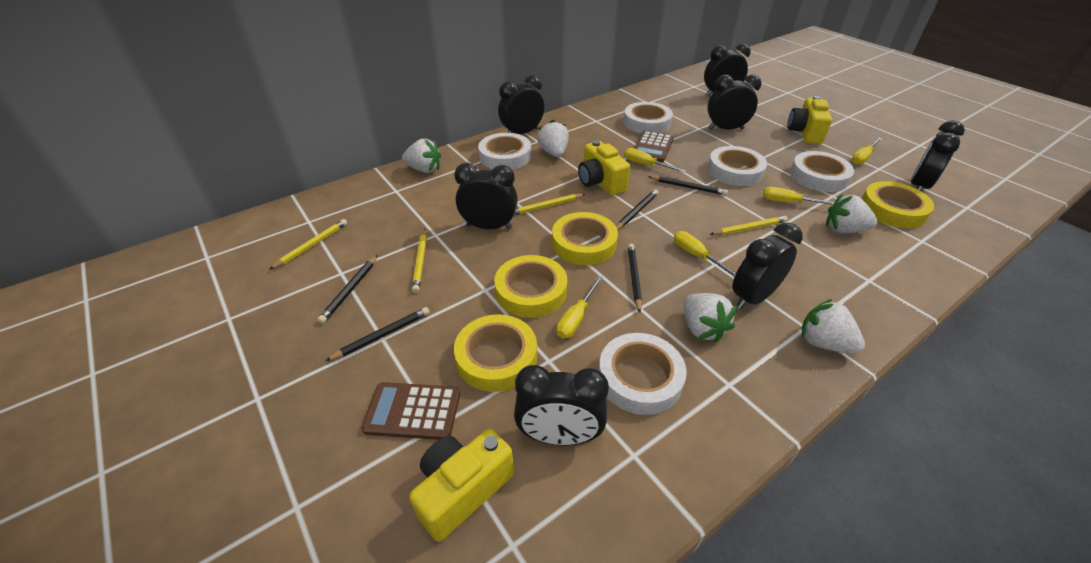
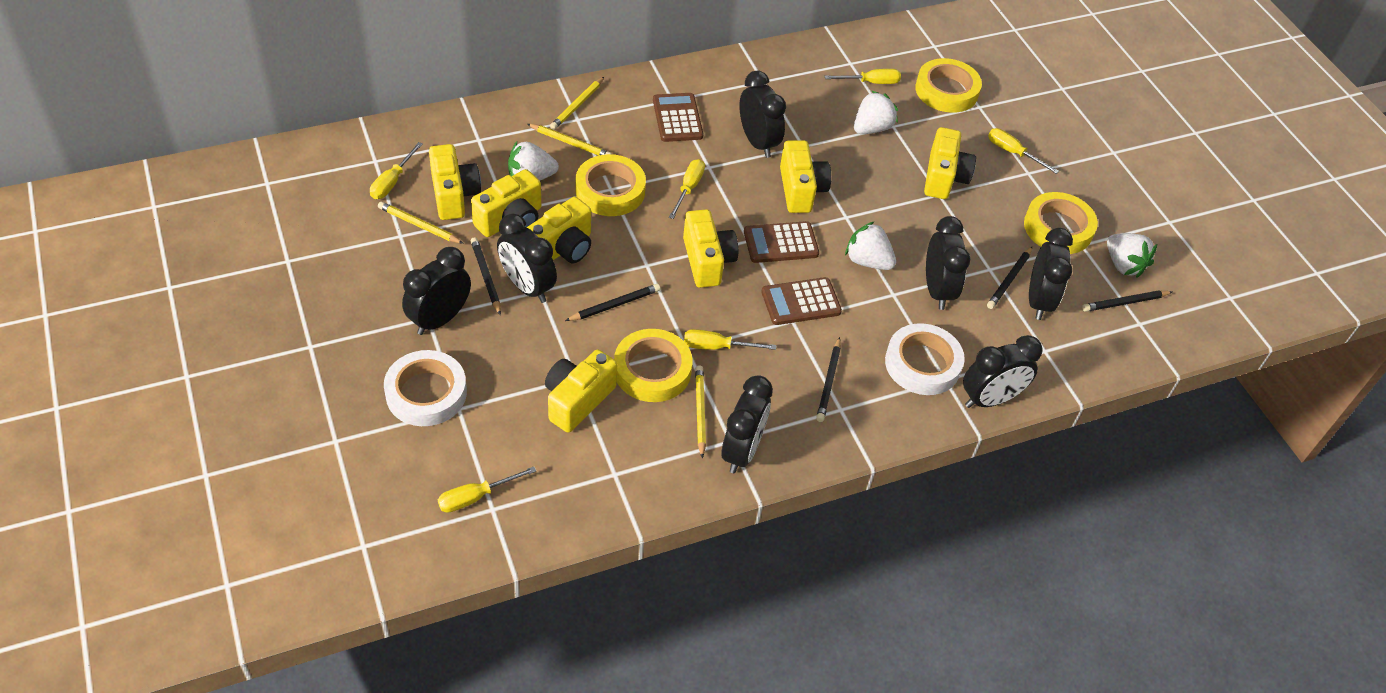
brown calculator: 2 -> 3
white strawberry: 5 -> 4
white tape: 5 -> 2
yellow camera: 3 -> 7
yellow screwdriver: 5 -> 6

